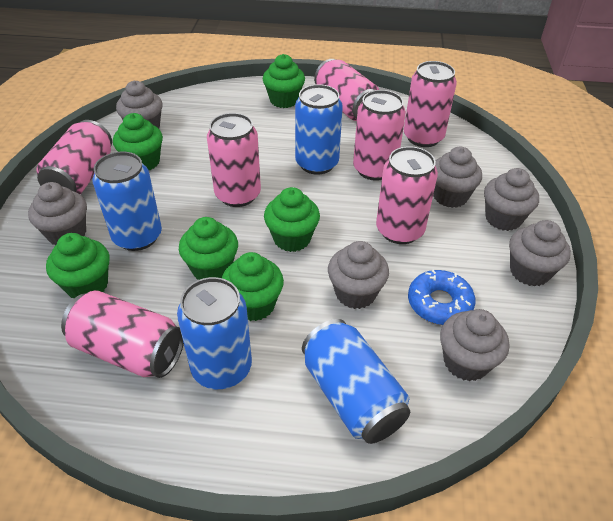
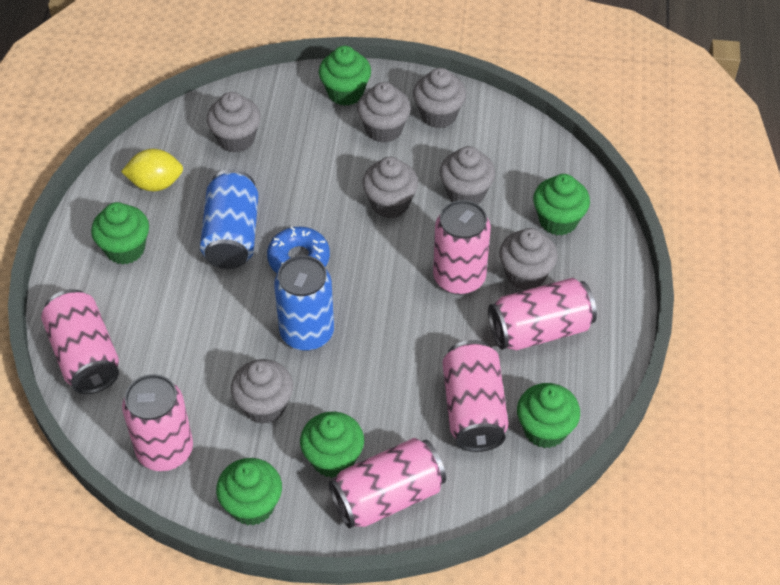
blue can: 4 -> 2
pink can: 7 -> 6
yellow lemon: 0 -> 1

